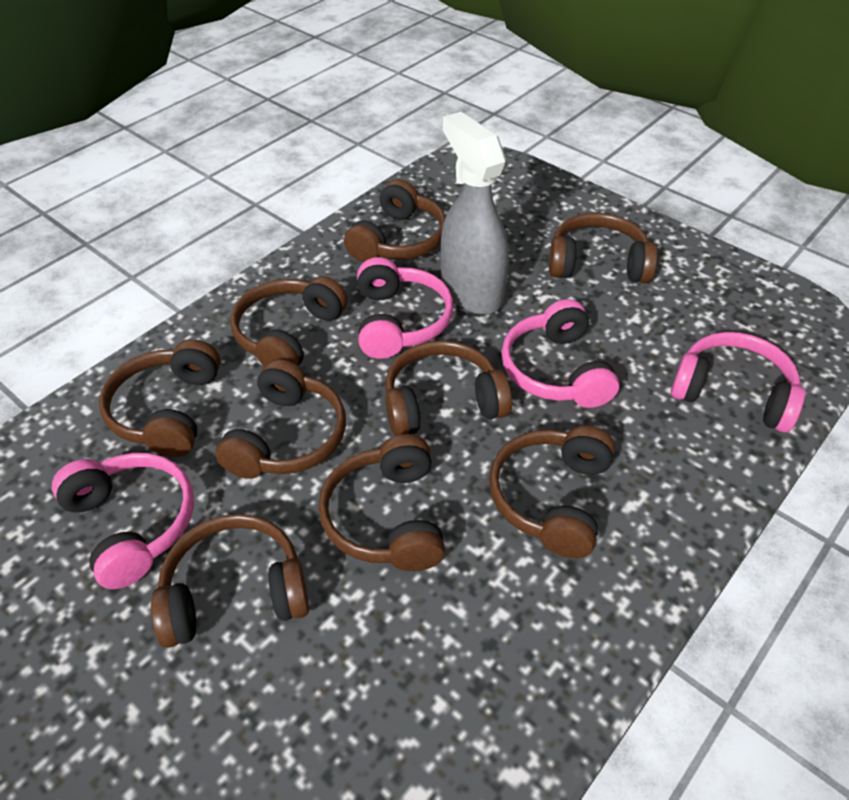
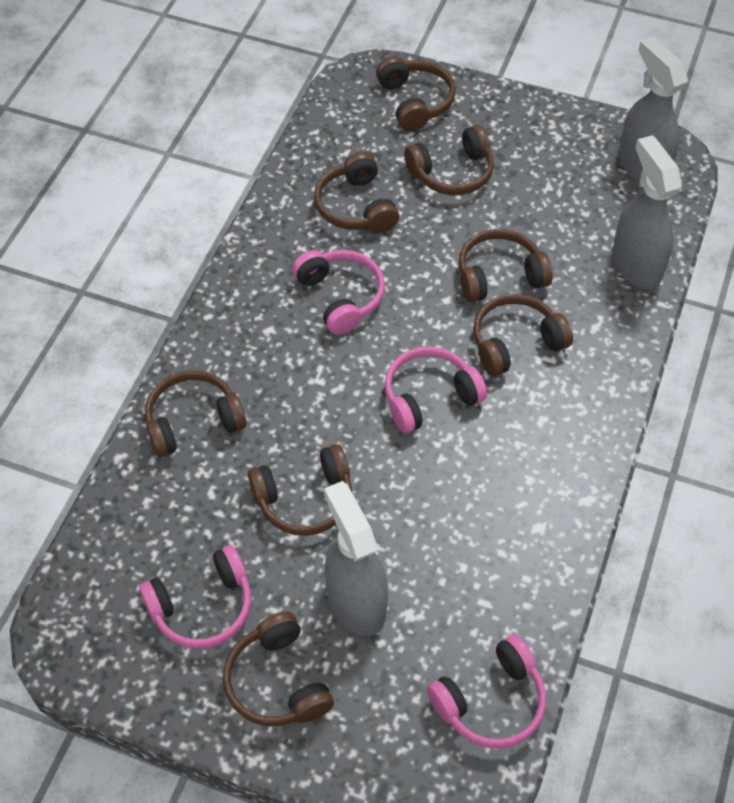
brown headphones: 9 -> 8
grey spray bottle: 1 -> 3

